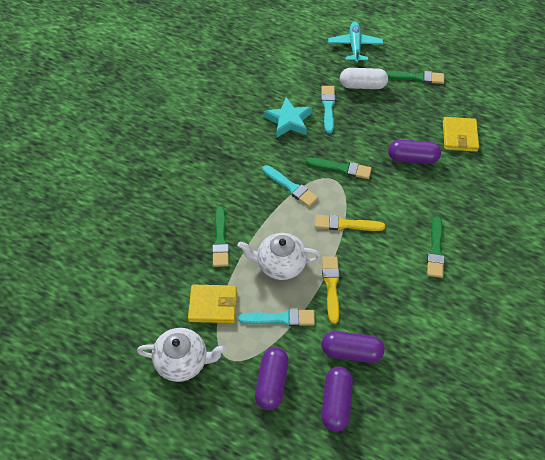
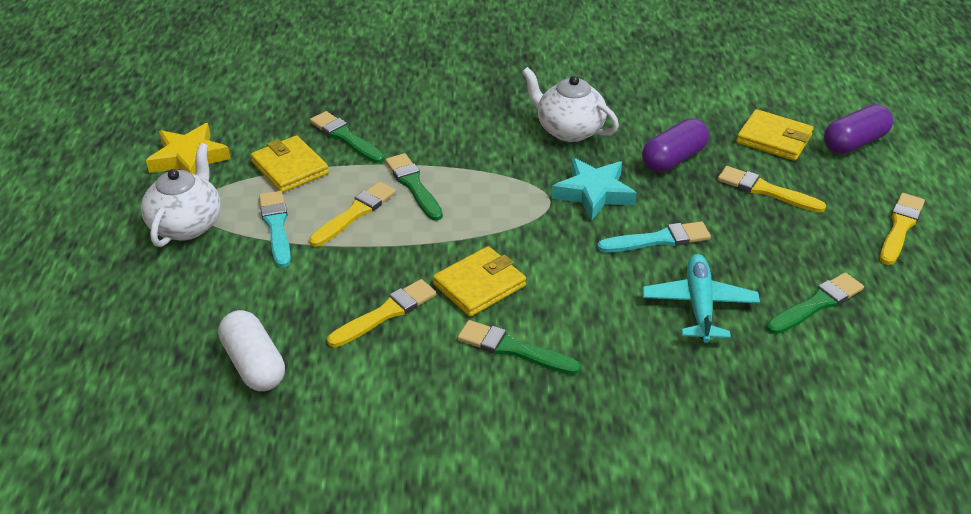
purple capsule: 4 -> 2
turquoise brush: 3 -> 2
yellow brush: 2 -> 4
yellow star: 0 -> 1
yellow wallet: 2 -> 3

